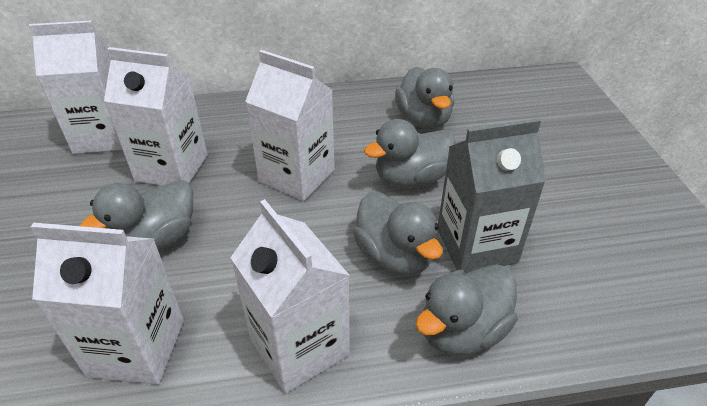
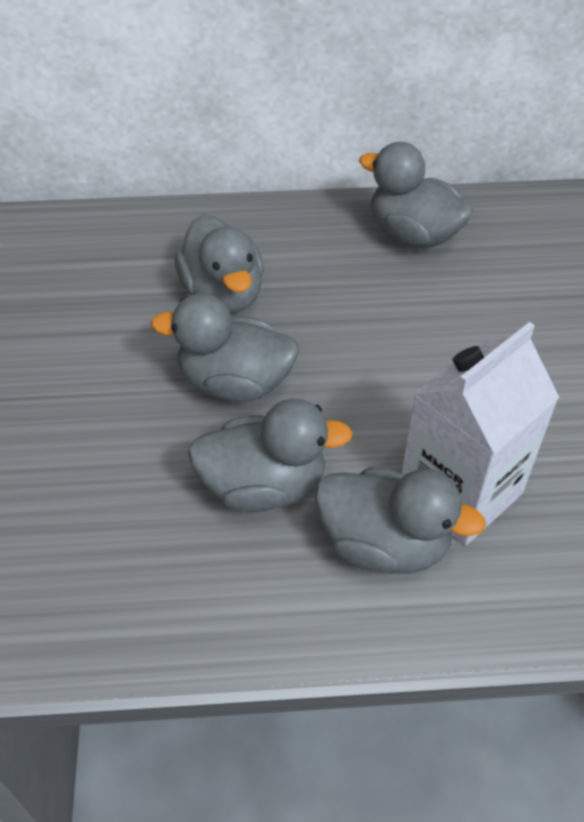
grey carton: 1 -> 0
white carton: 5 -> 1

